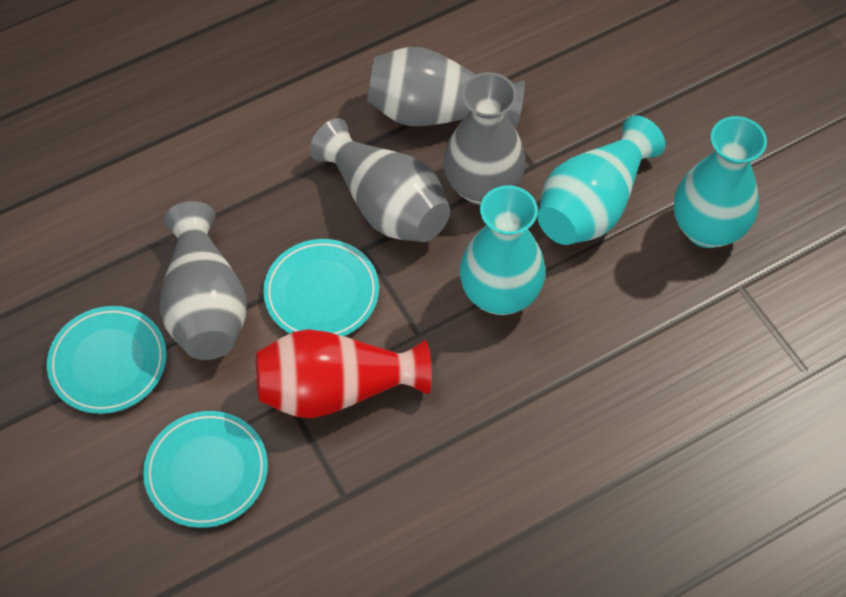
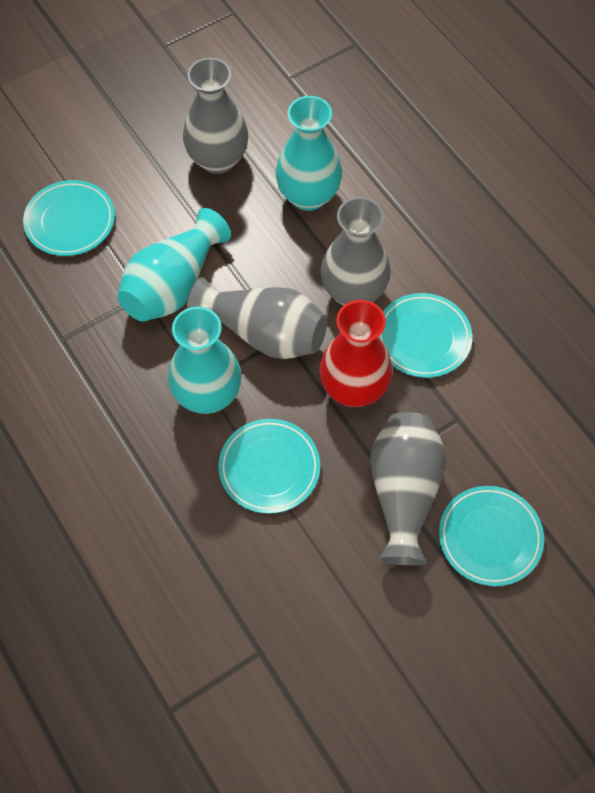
turquoise plate: 3 -> 4

